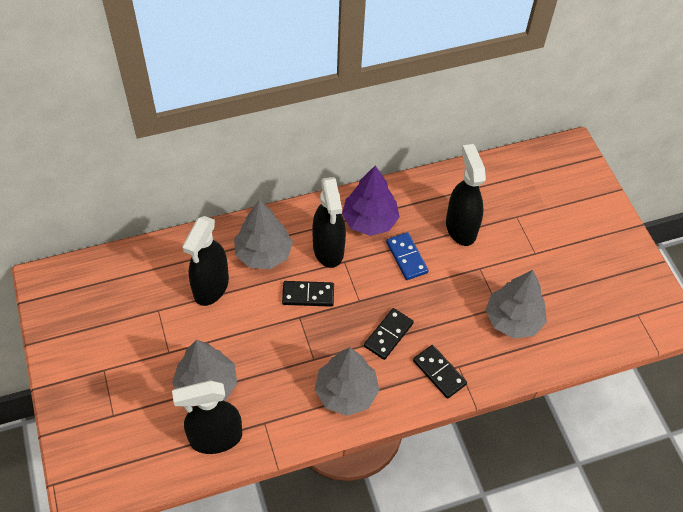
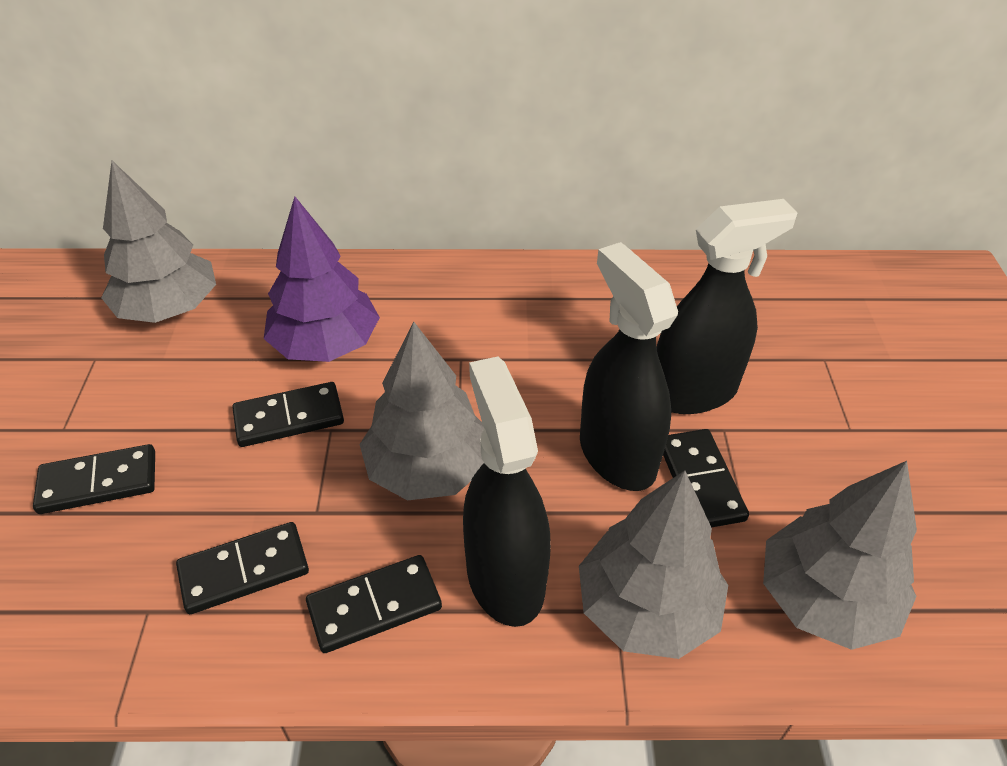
black domino: 3 -> 5
black spray bottle: 4 -> 3
blue domino: 1 -> 0

